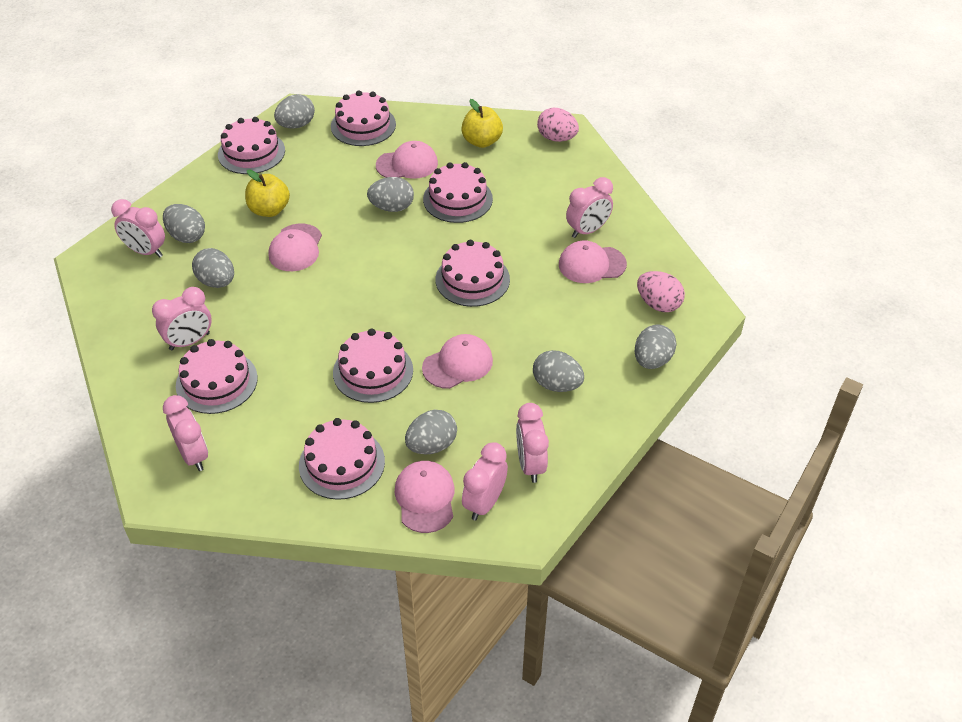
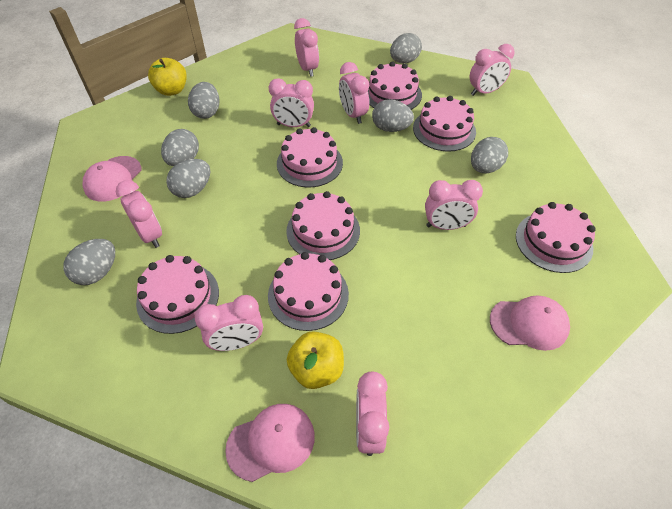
pink cap: 5 -> 3
pink clock: 6 -> 8
pink egg: 2 -> 0

